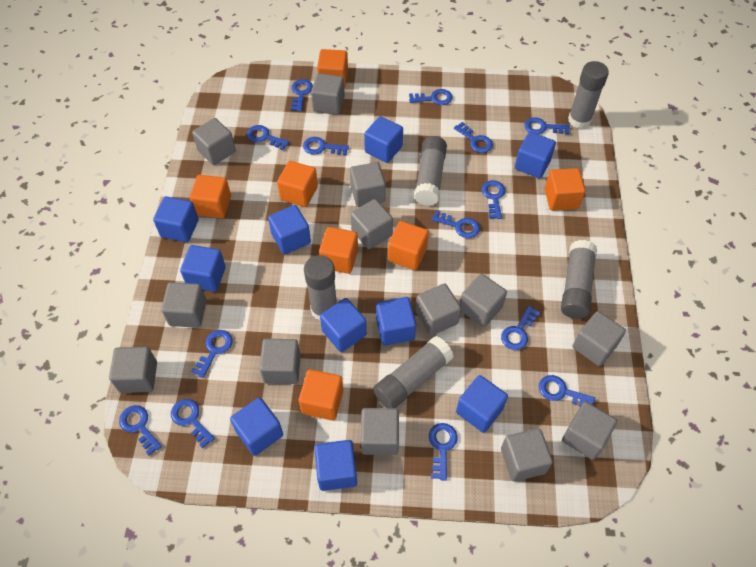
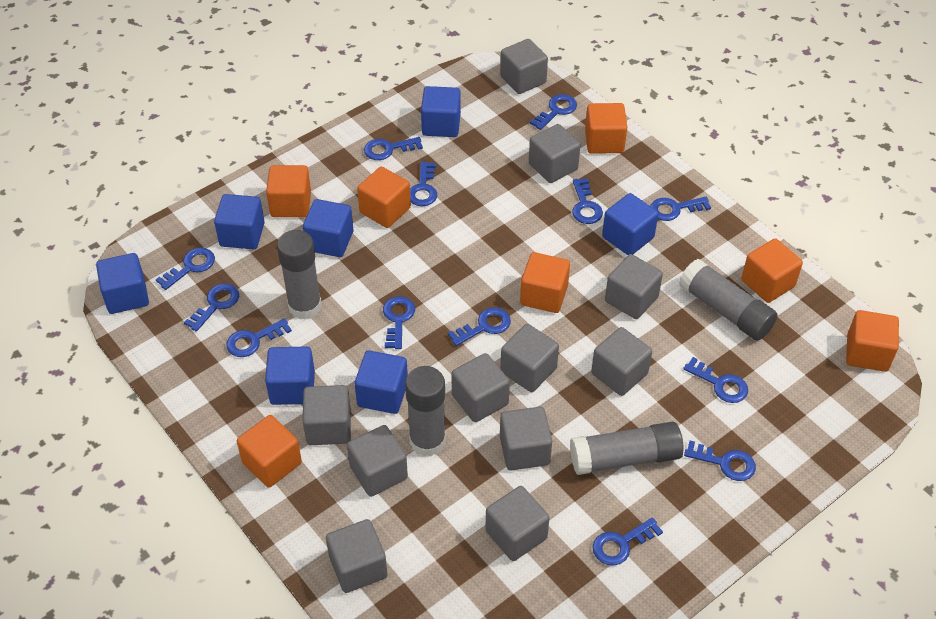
blue cube: 10 -> 7
blue key: 14 -> 13
grey cube: 13 -> 11
grey glue stick: 5 -> 4

